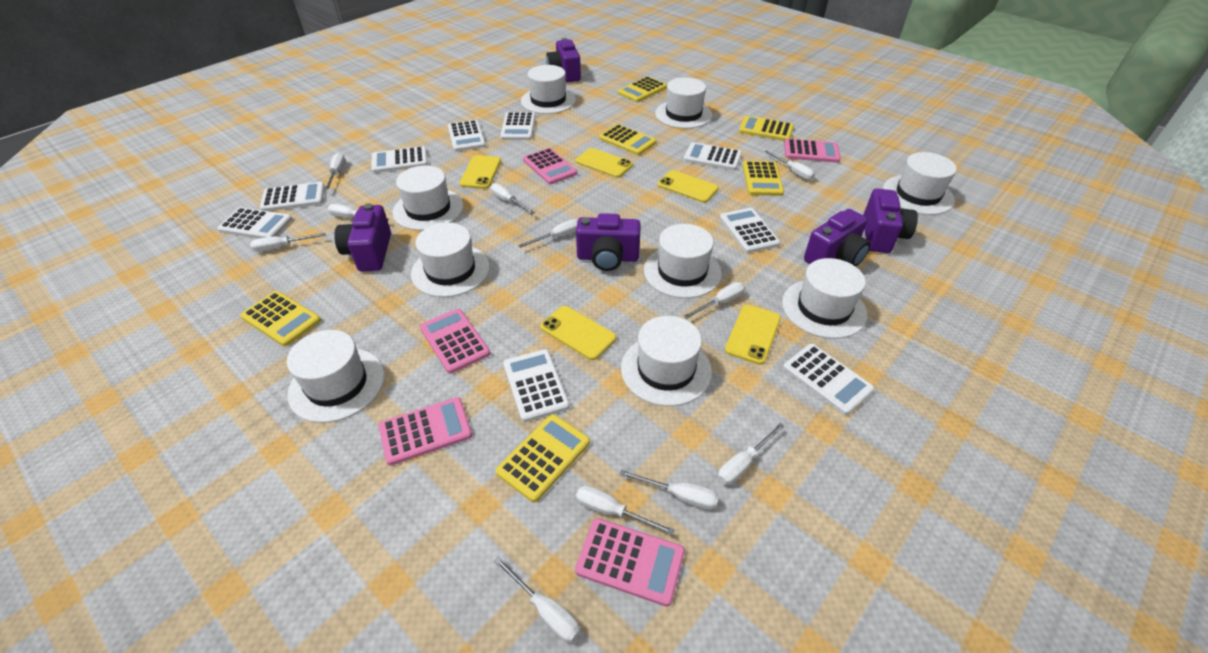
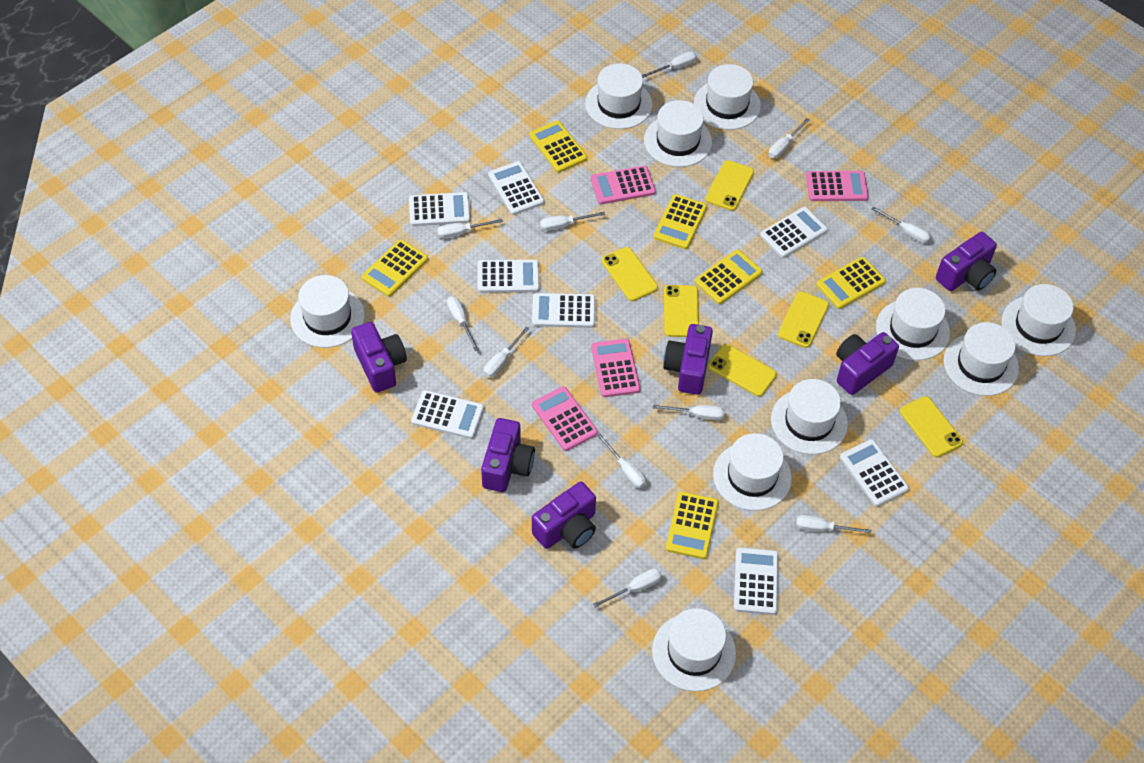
pink calculator: 5 -> 4
purple camera: 5 -> 6
white calculator: 9 -> 8
white hat: 9 -> 10
yellow phone: 5 -> 6

